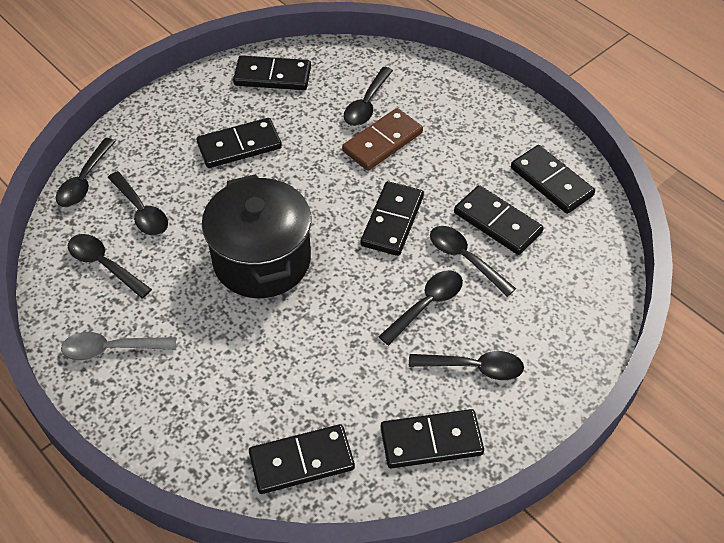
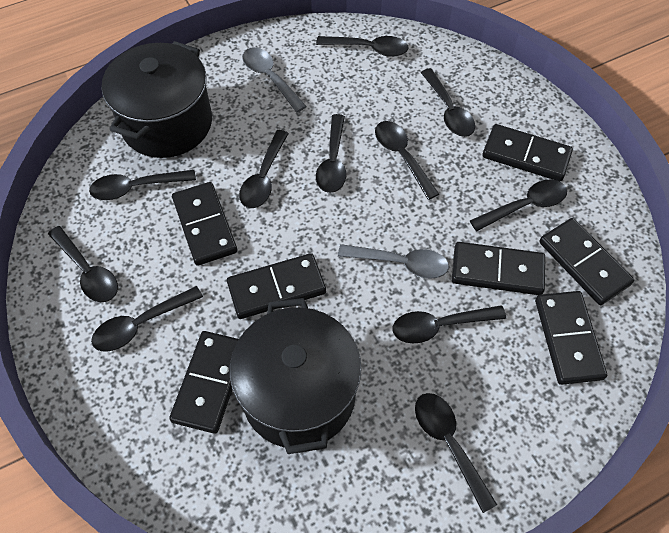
black pot: 1 -> 2
black spoon: 7 -> 11
brown domino: 1 -> 0
grey spoon: 1 -> 2

